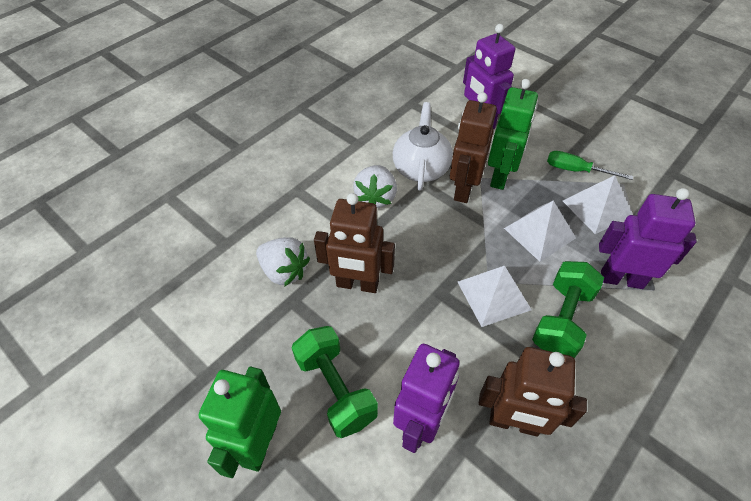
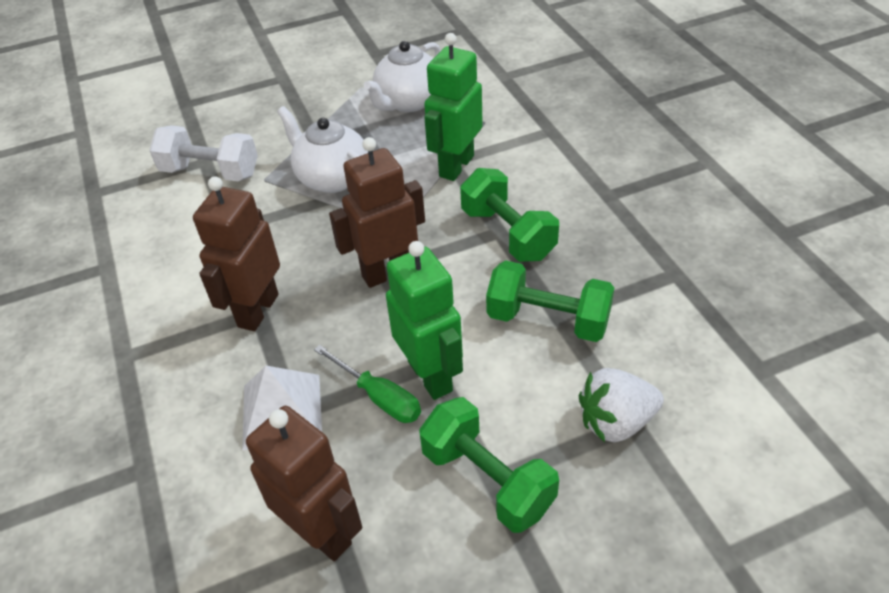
green dumbbell: 2 -> 3
purple robot: 3 -> 0
white dumbbell: 0 -> 1
white pyramid: 3 -> 1
white strawberry: 2 -> 1
white teapot: 1 -> 2

